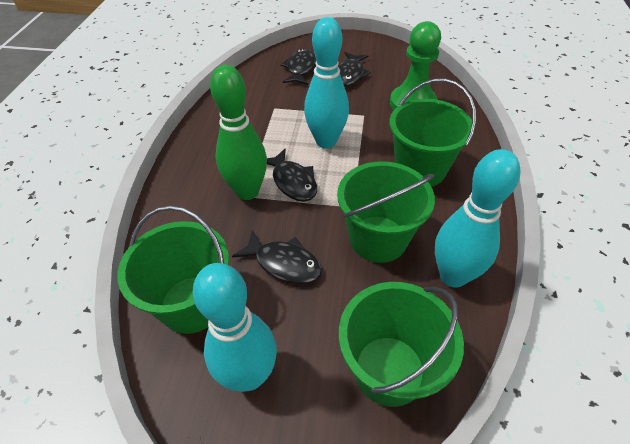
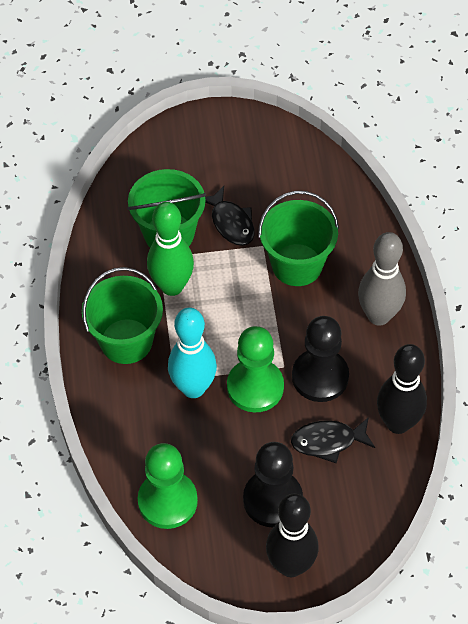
black bowling pin: 0 -> 2
black fish: 4 -> 2
black pawn: 0 -> 2
green bucket: 4 -> 3
green pawn: 1 -> 2
grey bowling pin: 0 -> 1
turquoise bowling pin: 3 -> 1

